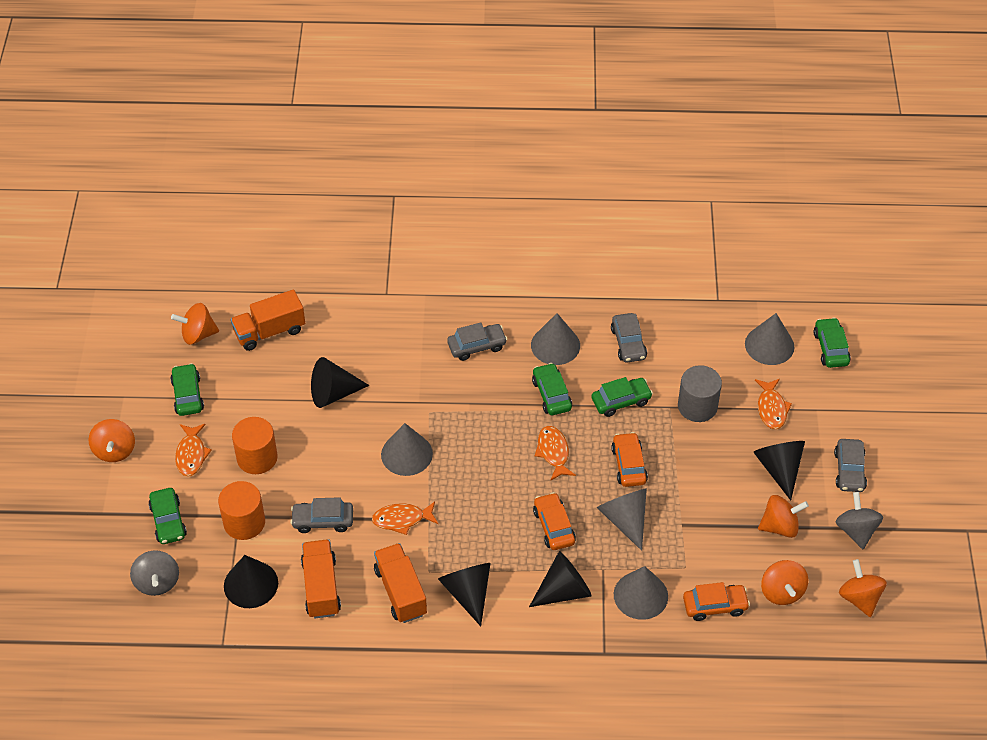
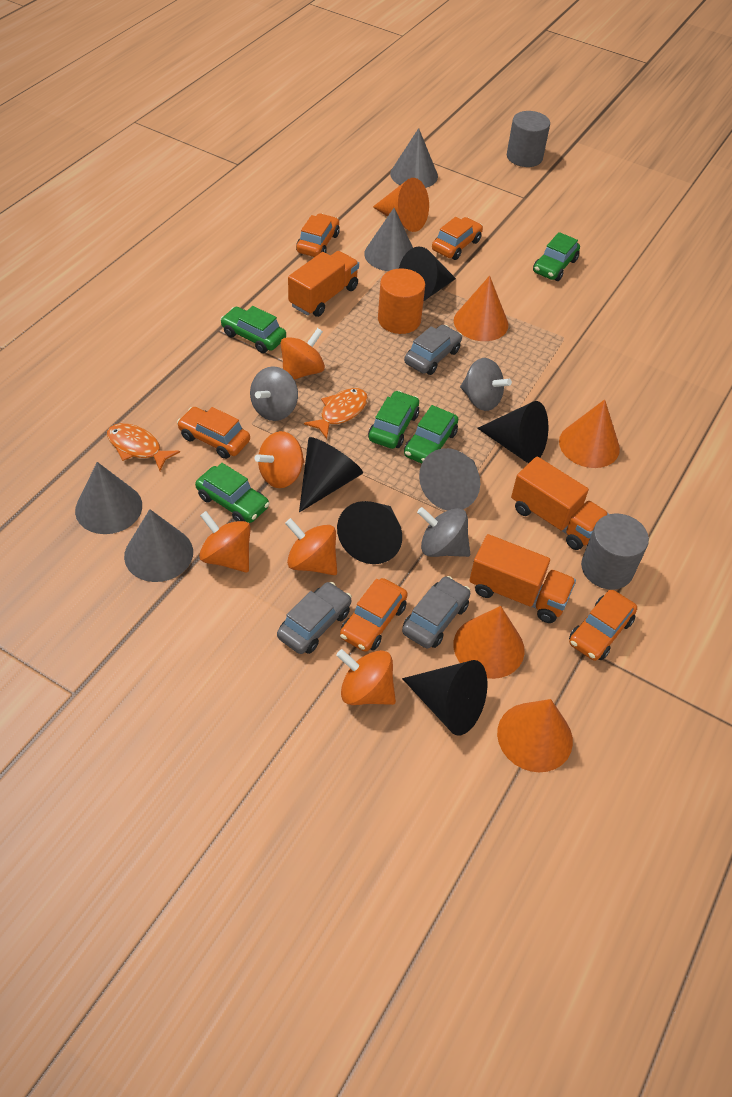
grey car: 4 -> 3
grey cylinder: 1 -> 2
grey spinning top: 2 -> 3
orange car: 3 -> 5
orange cone: 0 -> 5
orange cylinder: 2 -> 1
orange fish: 4 -> 2

